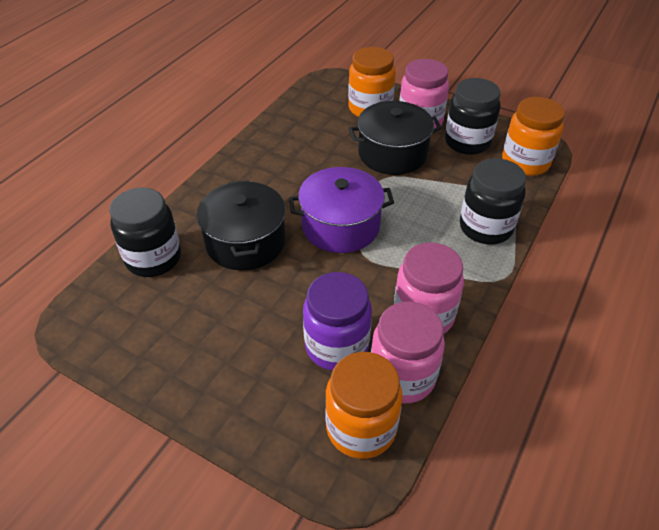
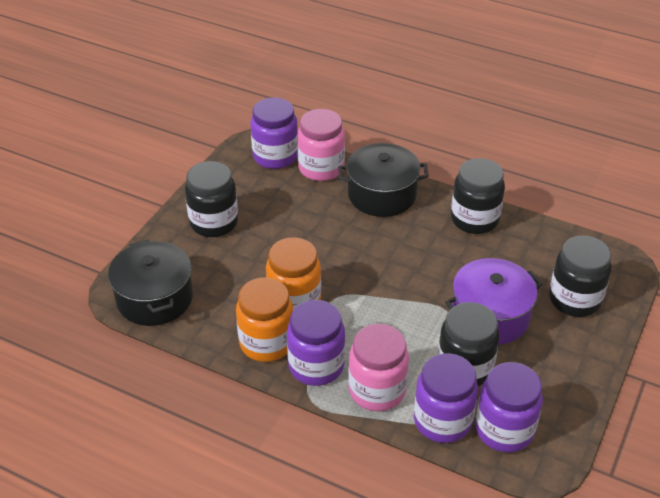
black jar: 3 -> 4
orange jar: 3 -> 2
pink jar: 3 -> 2
purple jar: 1 -> 4

